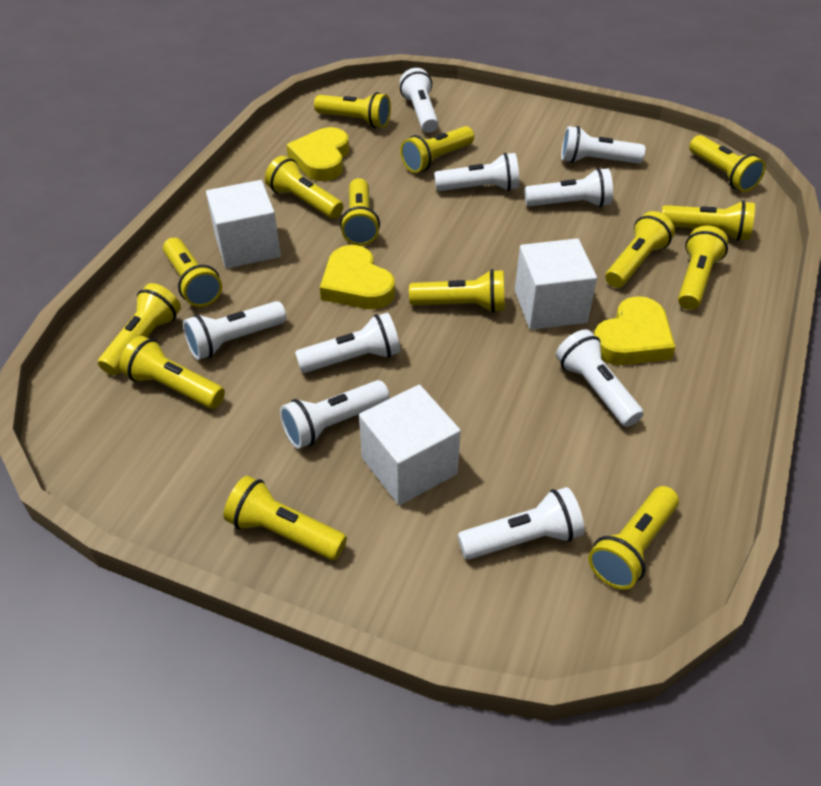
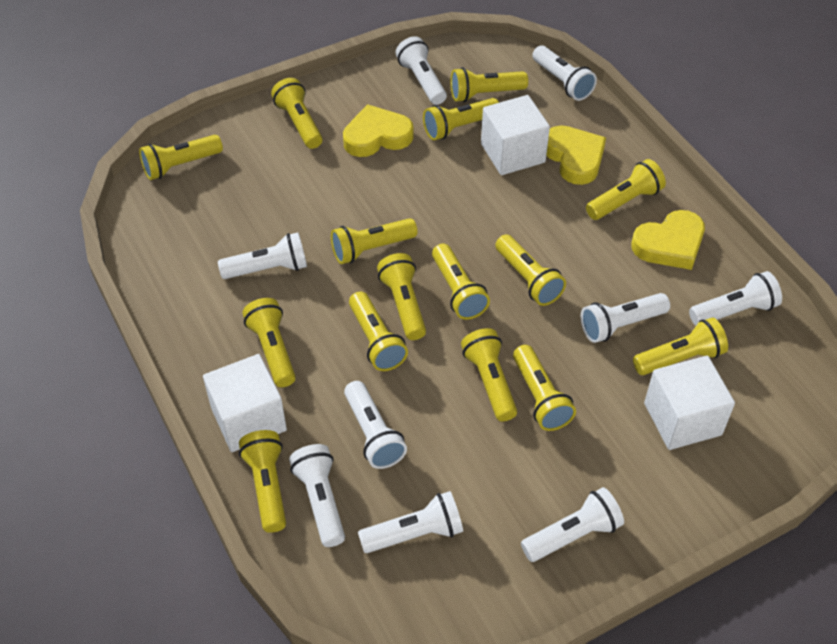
yellow flashlight: 14 -> 15

